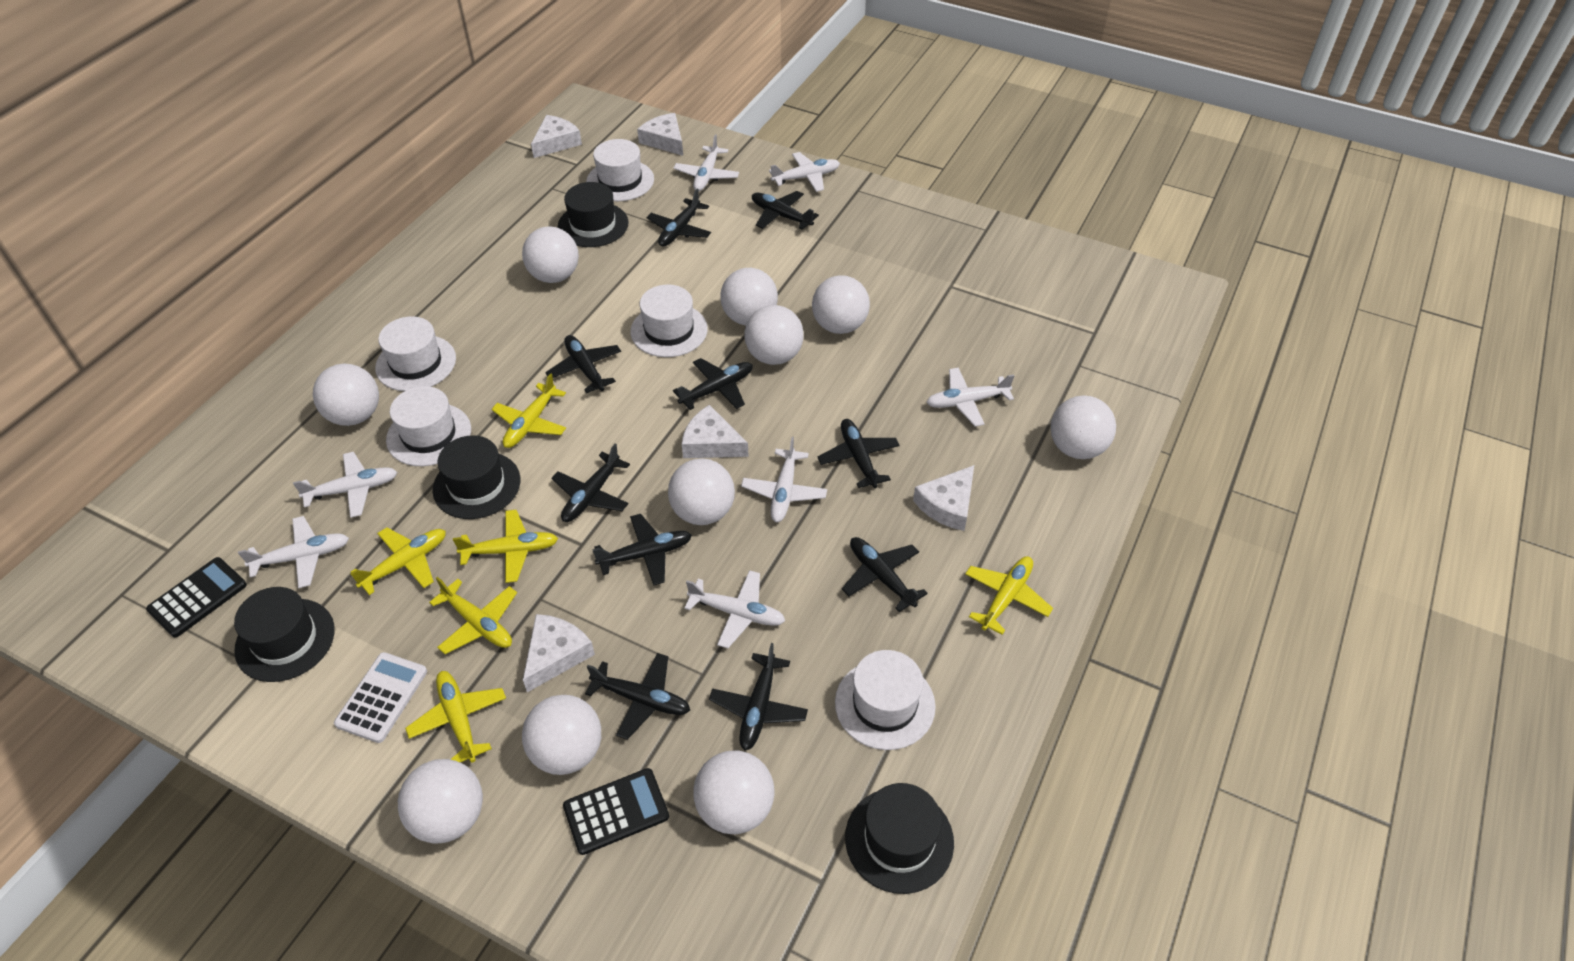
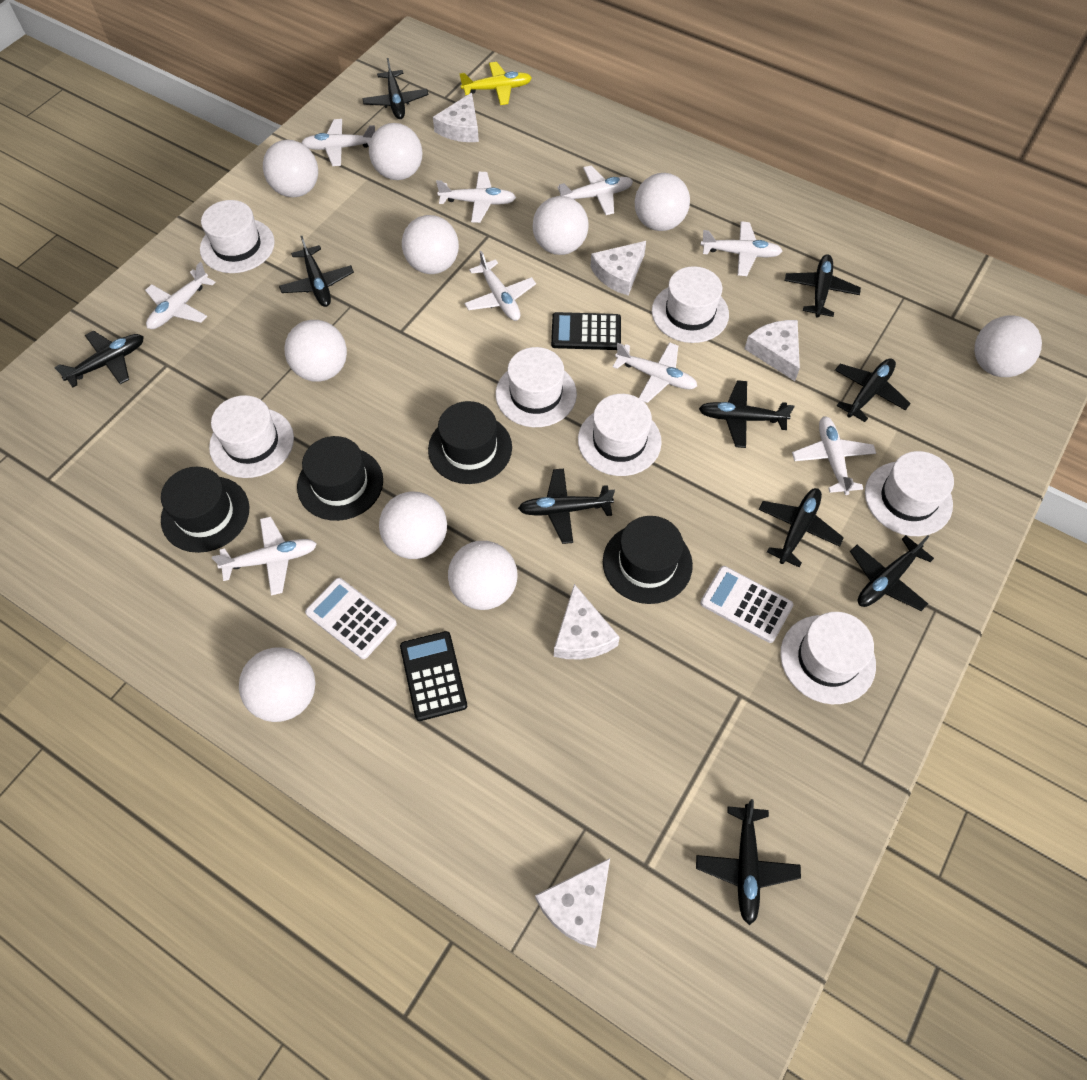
white calculator: 1 -> 2
white hat: 5 -> 7
white plane: 7 -> 9
yellow plane: 6 -> 1

